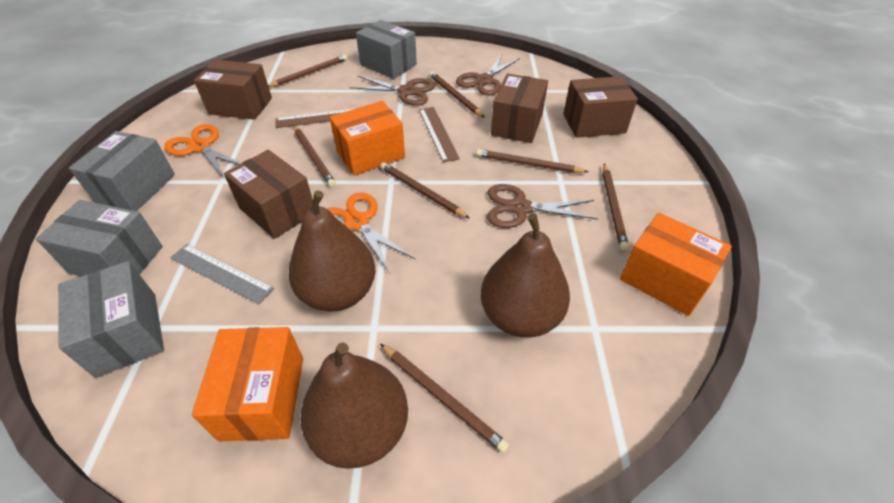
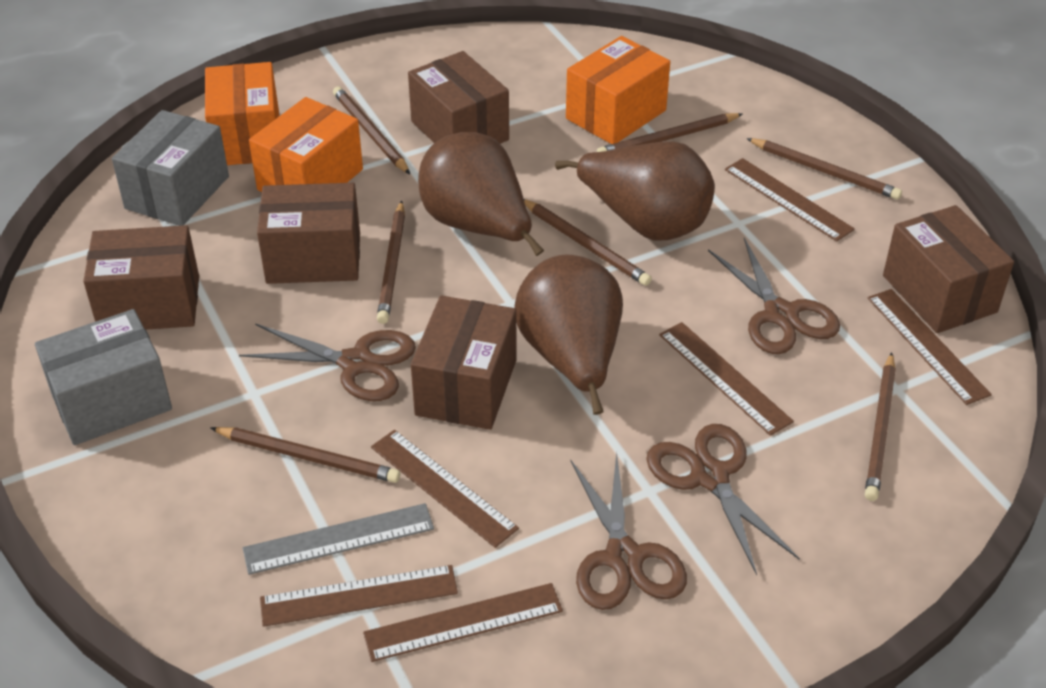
brown box: 4 -> 5
brown ruler: 2 -> 6
brown scissors: 3 -> 4
grey box: 4 -> 2
orange scissors: 2 -> 0

